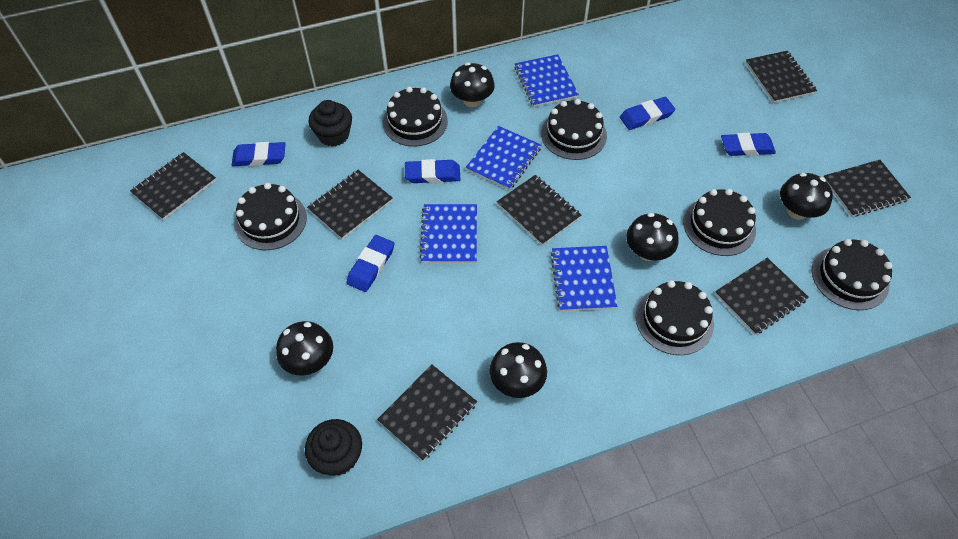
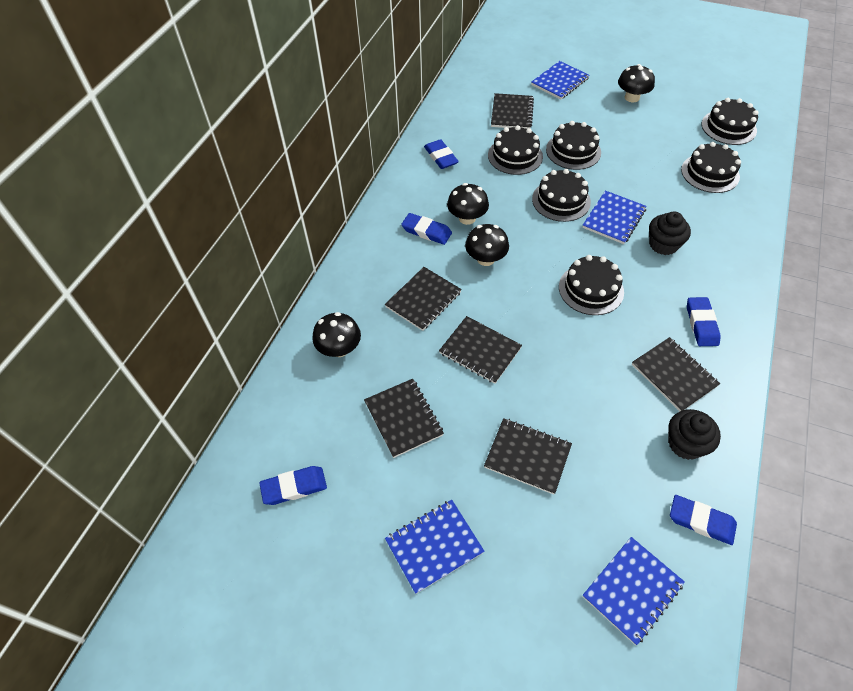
black mushroom: 5 -> 4
black notebook: 7 -> 6

